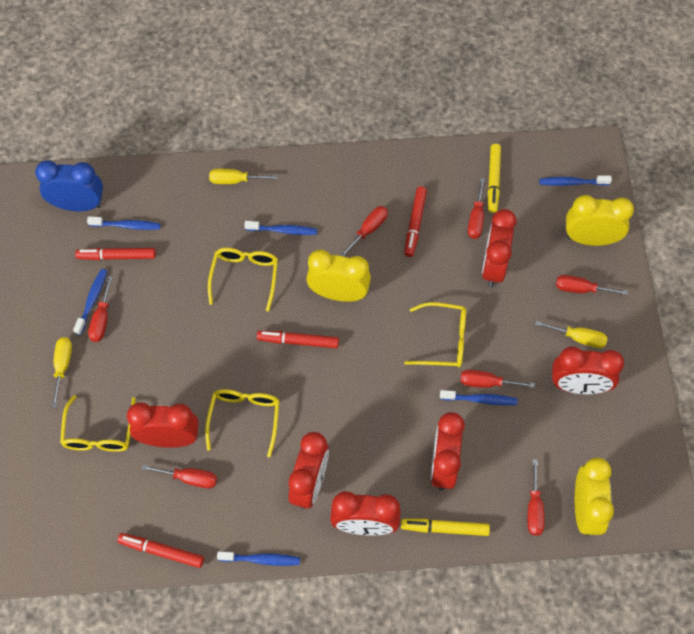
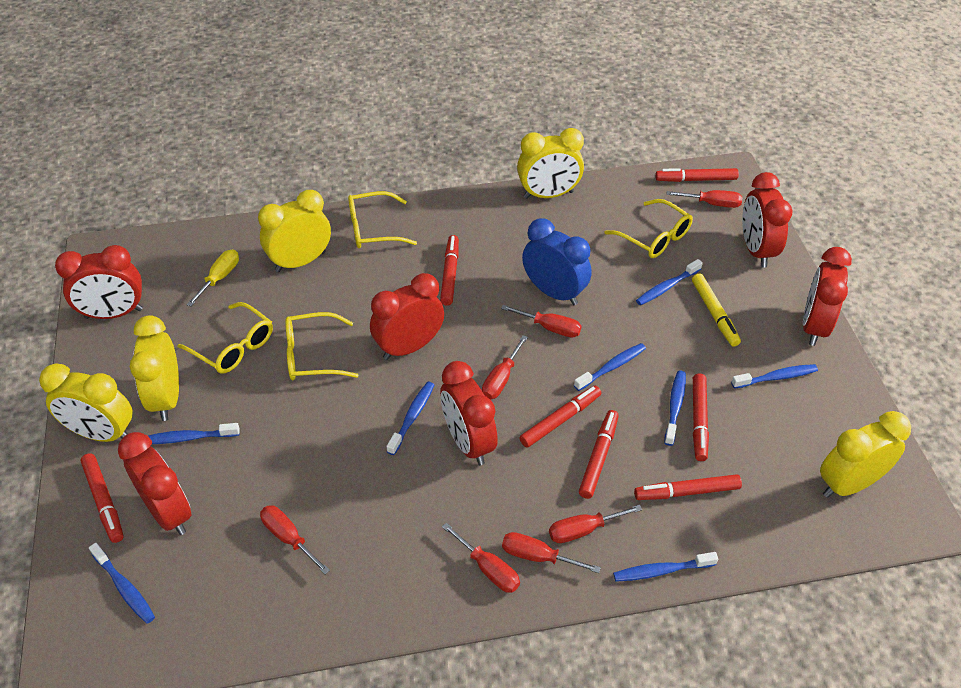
blue toothbrush: 6 -> 8
red marker: 4 -> 7
yellow clock: 3 -> 5
yellow marker: 2 -> 1
yellow screwdriver: 3 -> 1

